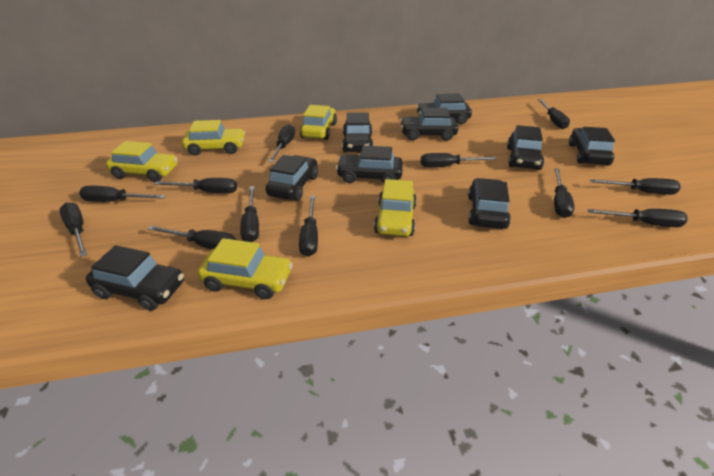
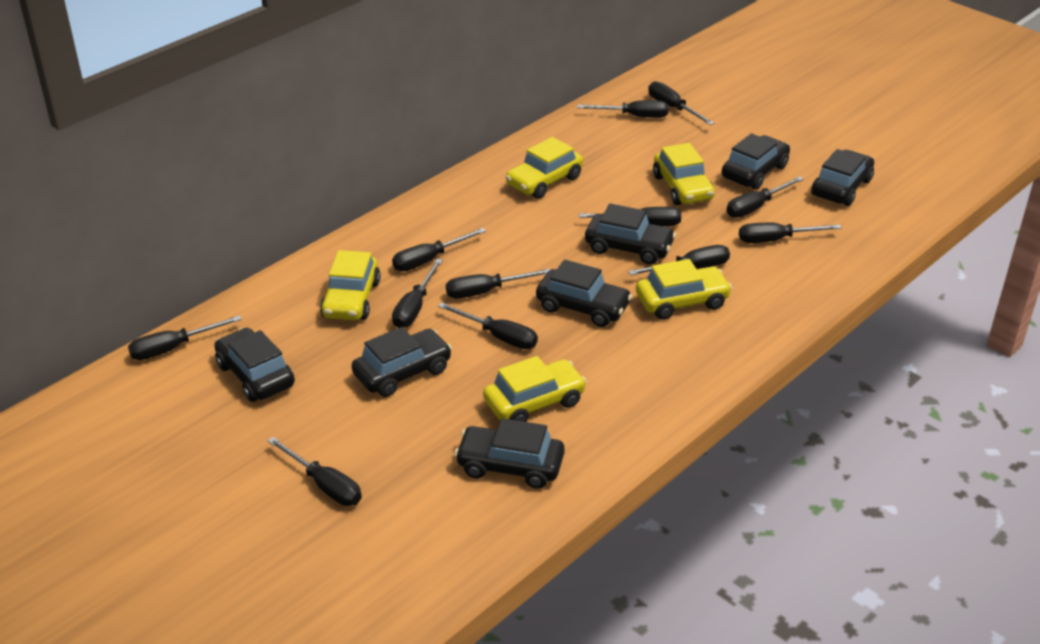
black car: 9 -> 7

